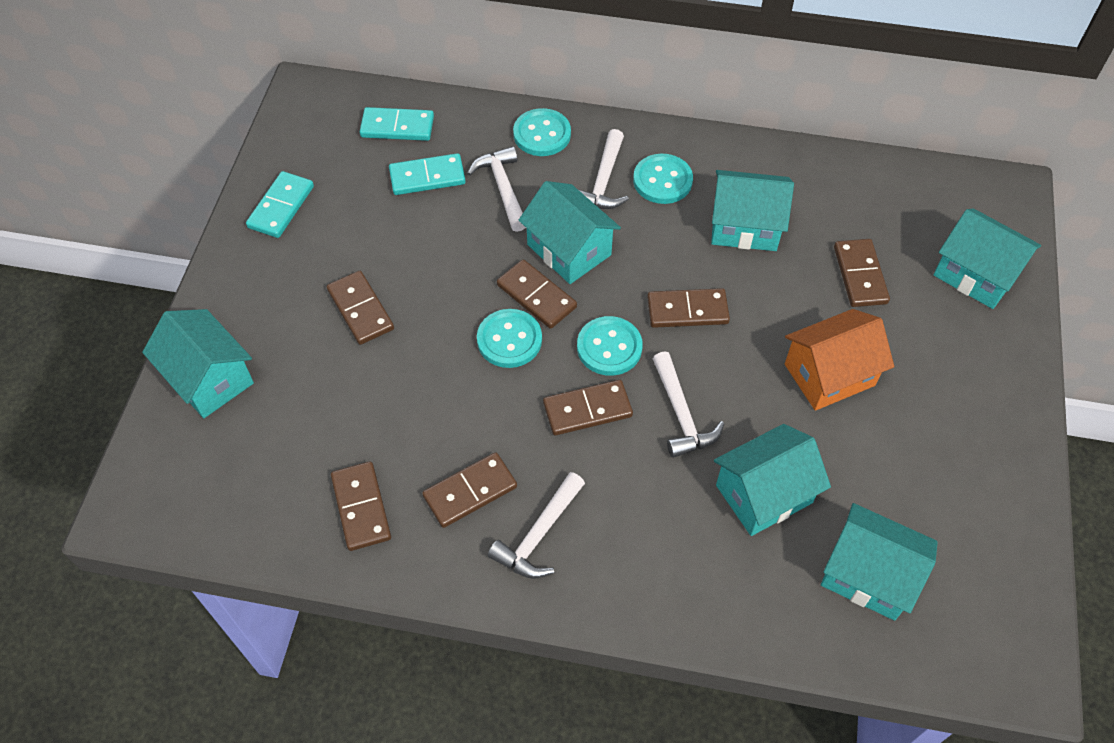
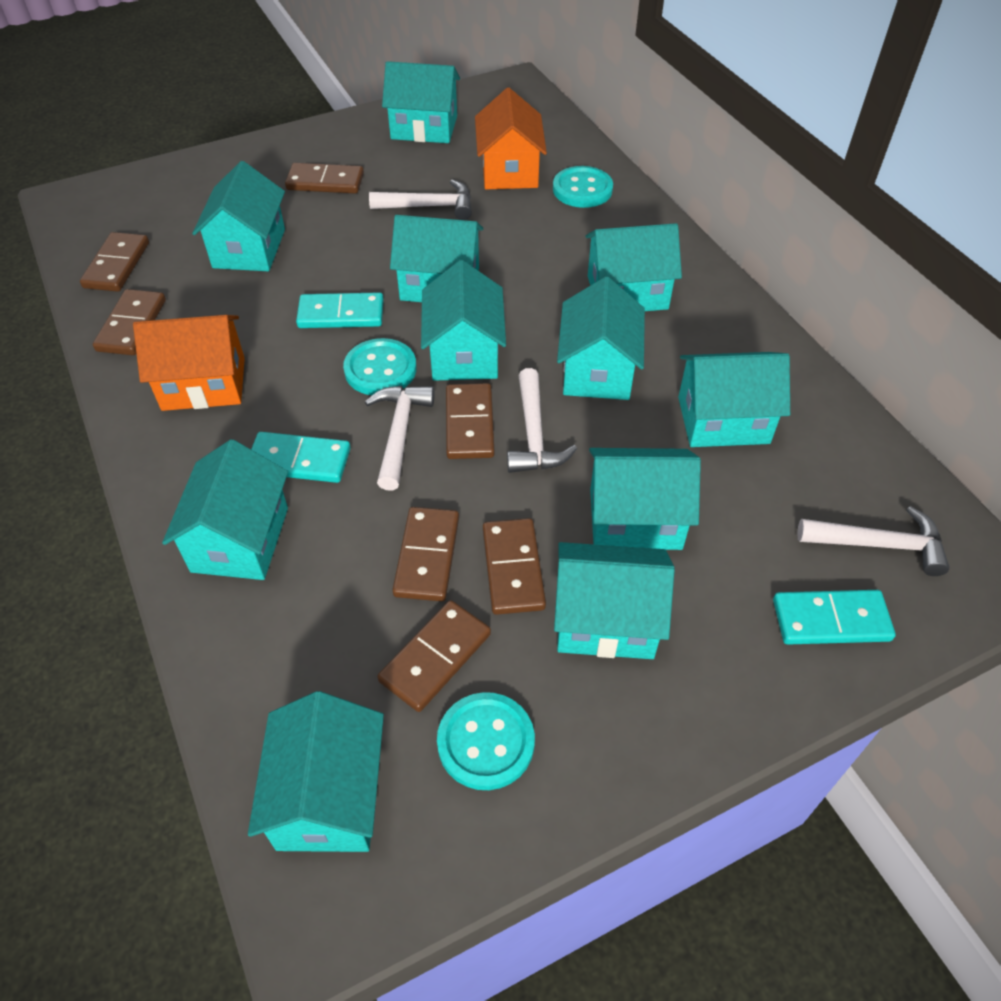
orange house: 1 -> 2
turquoise button: 4 -> 3
turquoise house: 6 -> 11

